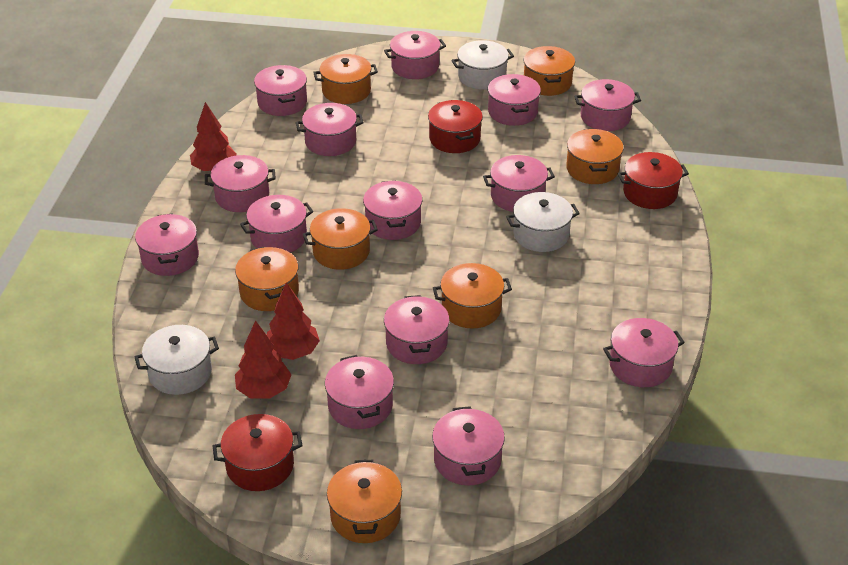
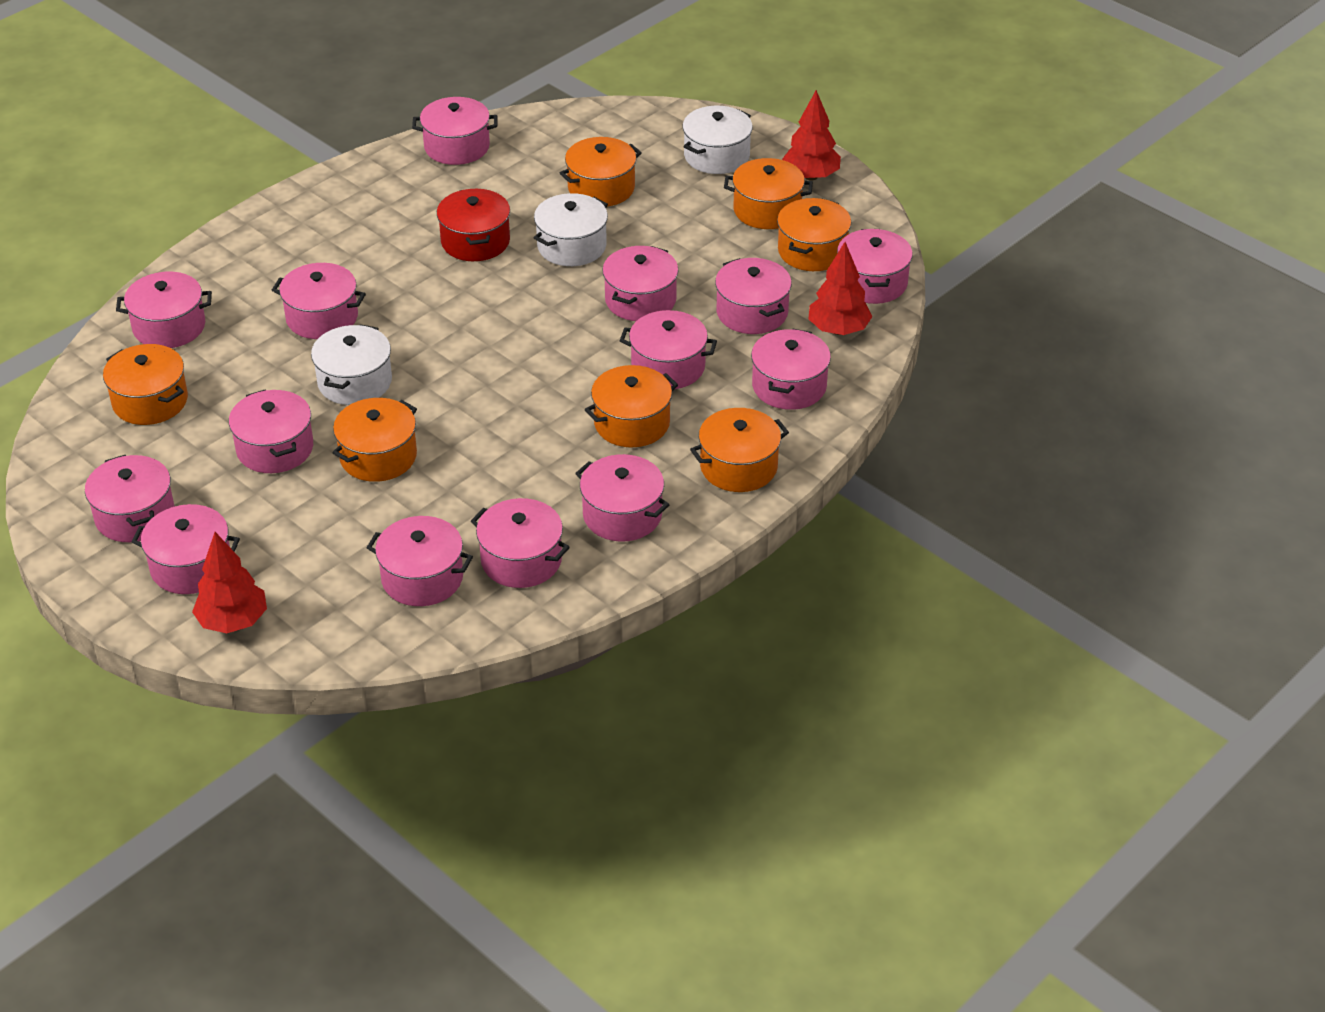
red pot: 3 -> 1

